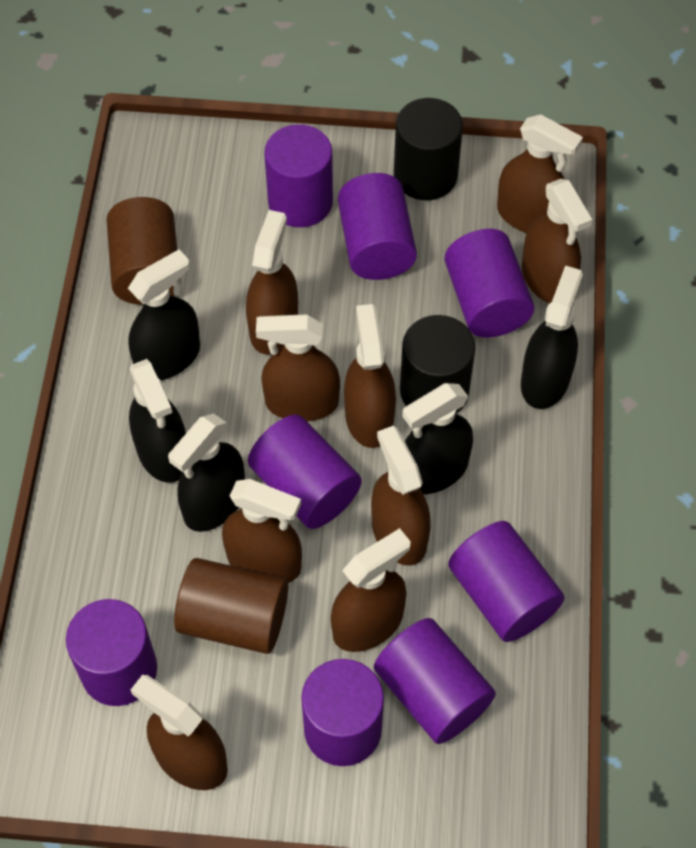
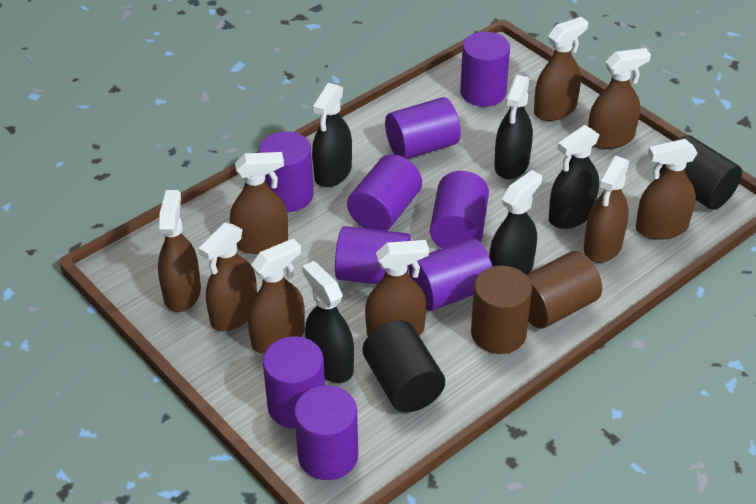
purple cylinder: 8 -> 9

